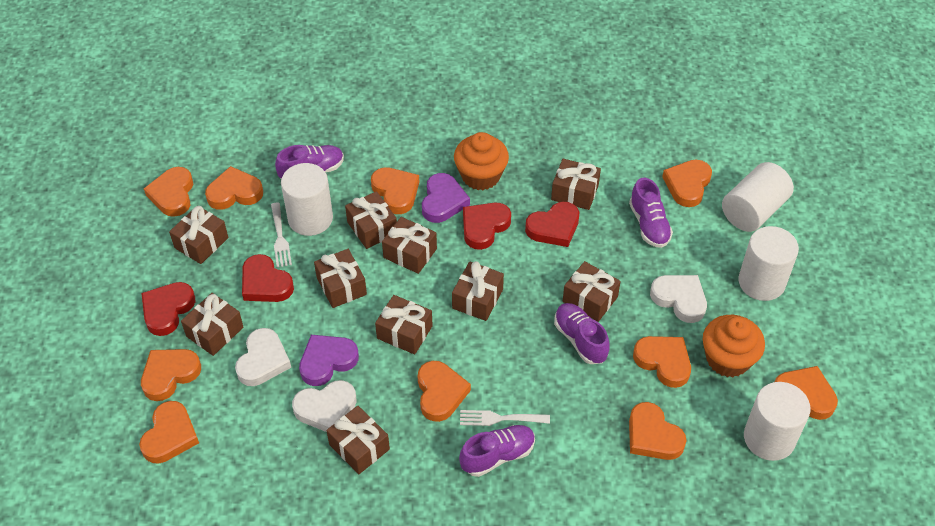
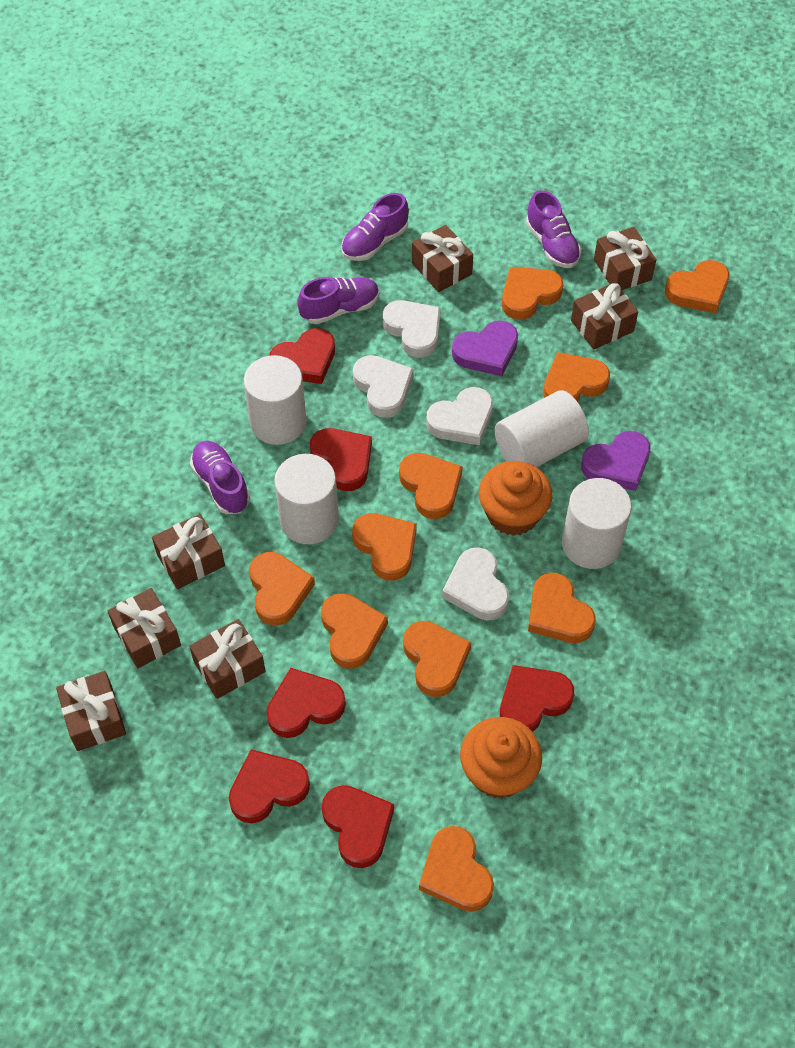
brown gift: 10 -> 7
red heart: 4 -> 6
white fork: 2 -> 0
white heart: 3 -> 4

